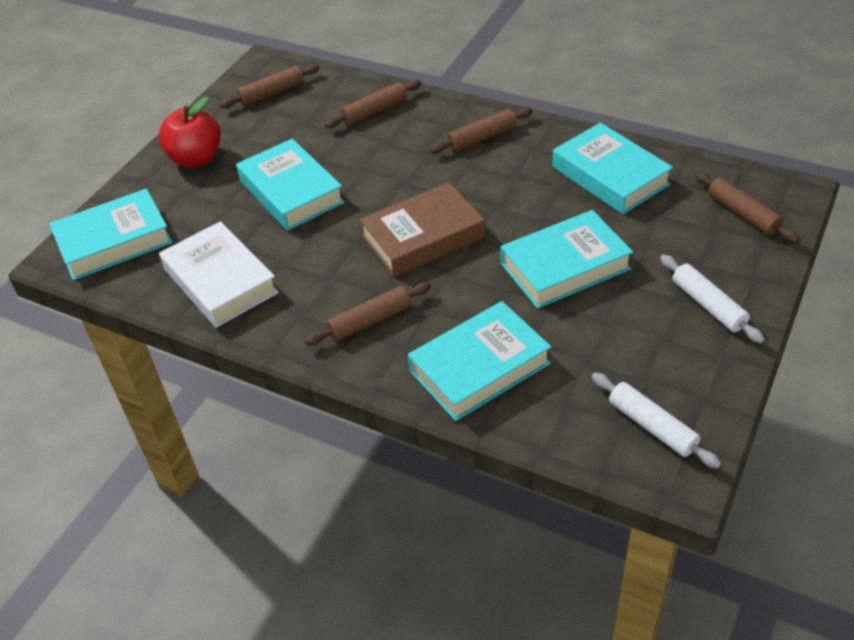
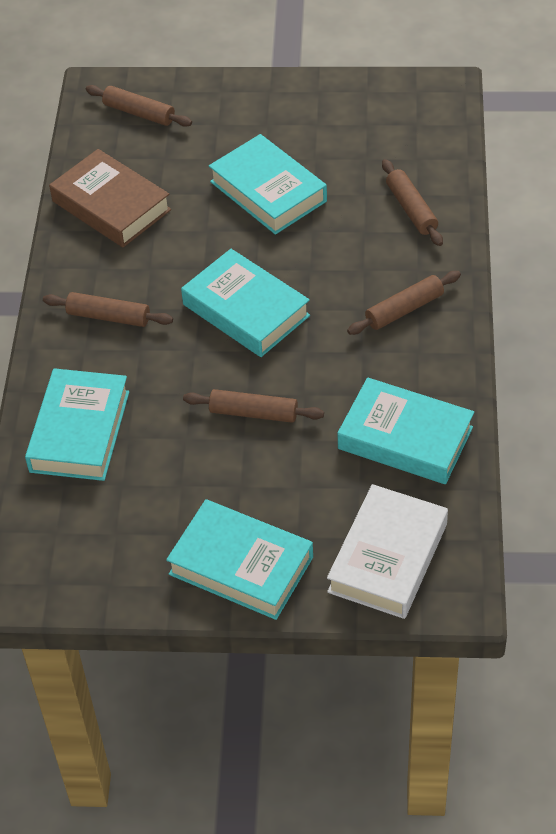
red apple: 1 -> 0
white rolling pin: 2 -> 0

